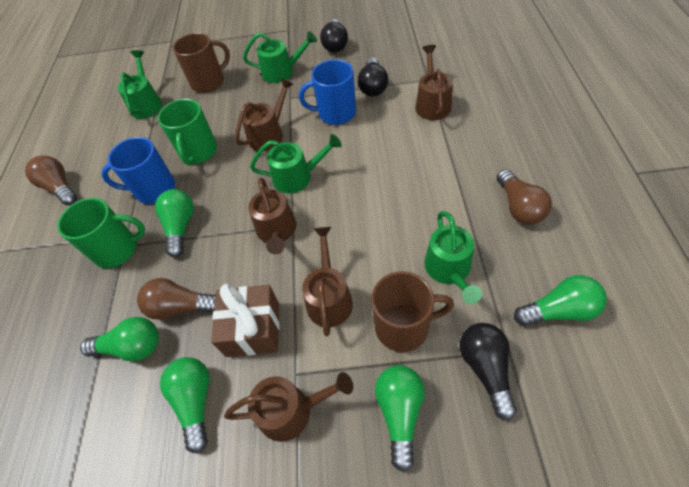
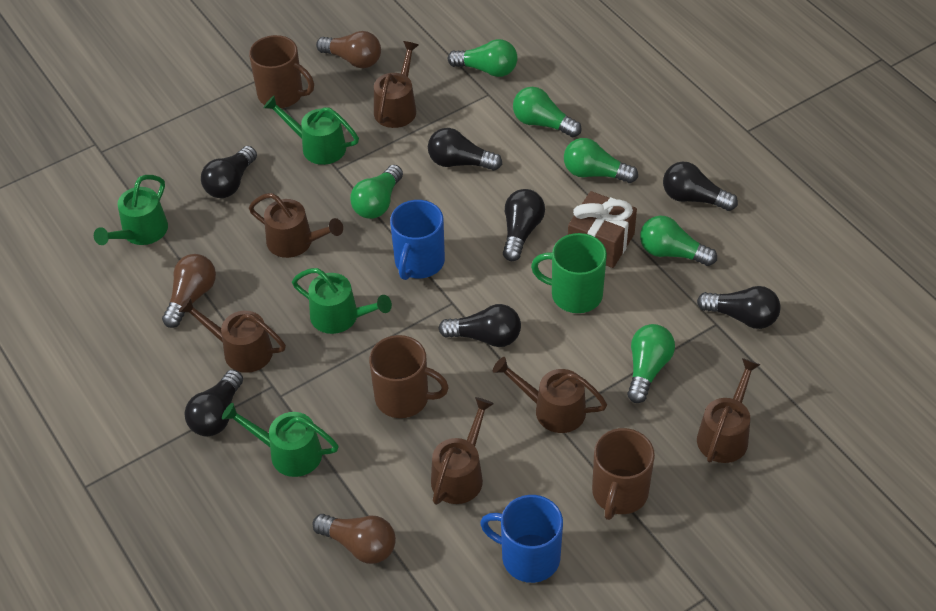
black light bulb: 3 -> 7
brown mug: 2 -> 3
brown watering can: 5 -> 6
green light bulb: 5 -> 6
green mug: 2 -> 1

